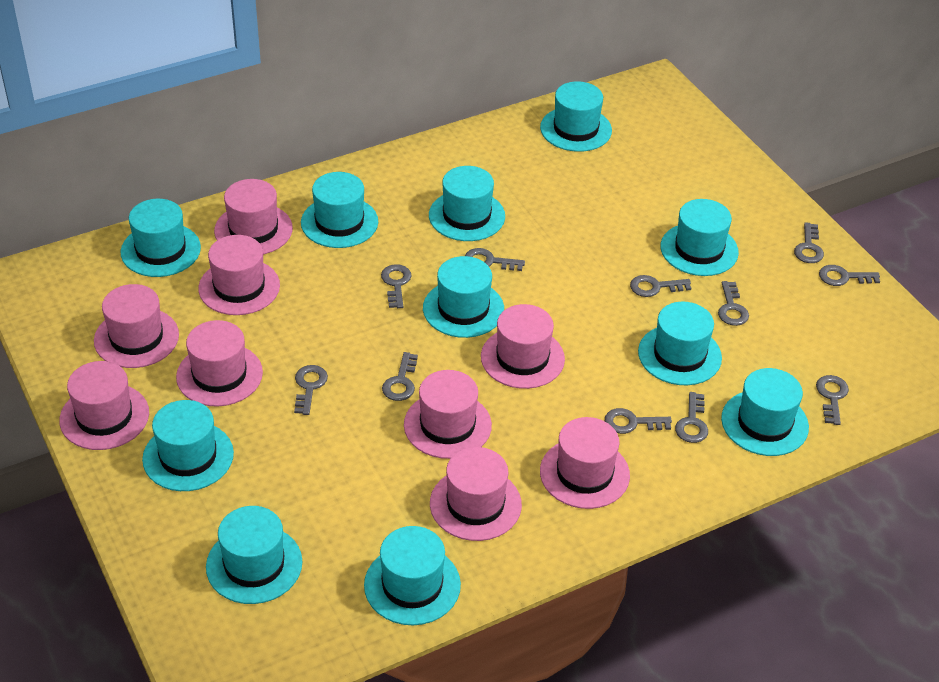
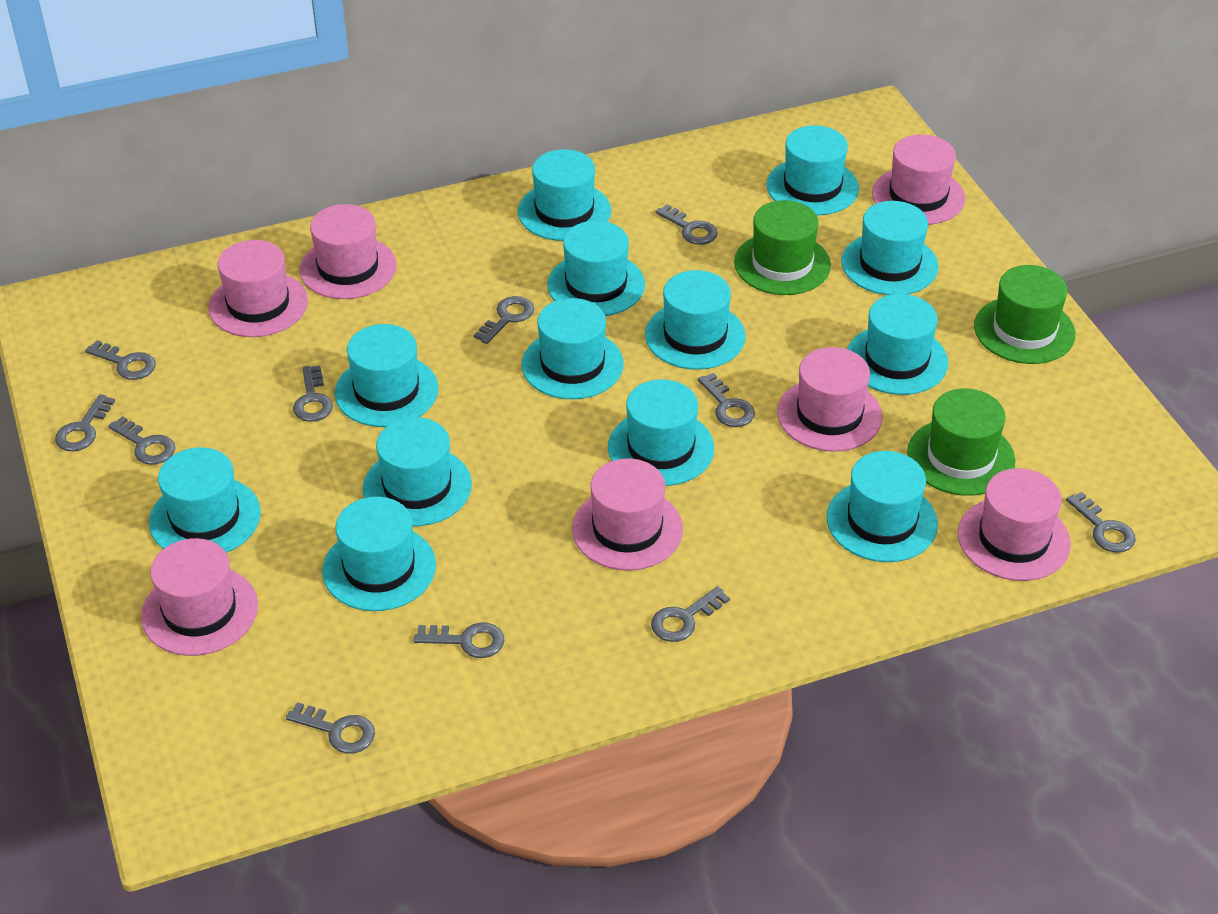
green hat: 0 -> 3
pink hat: 9 -> 7
turquoise hat: 11 -> 13

